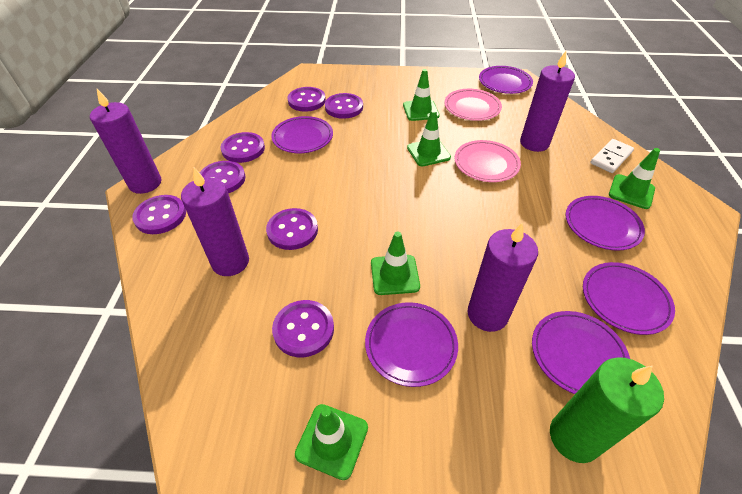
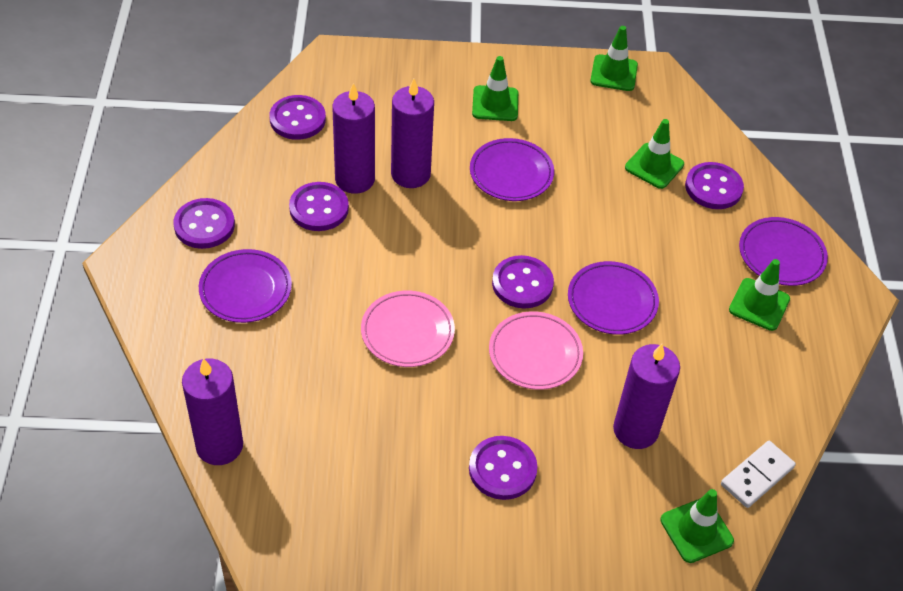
green candle: 1 -> 0
purple button: 7 -> 6
purple plate: 6 -> 4

